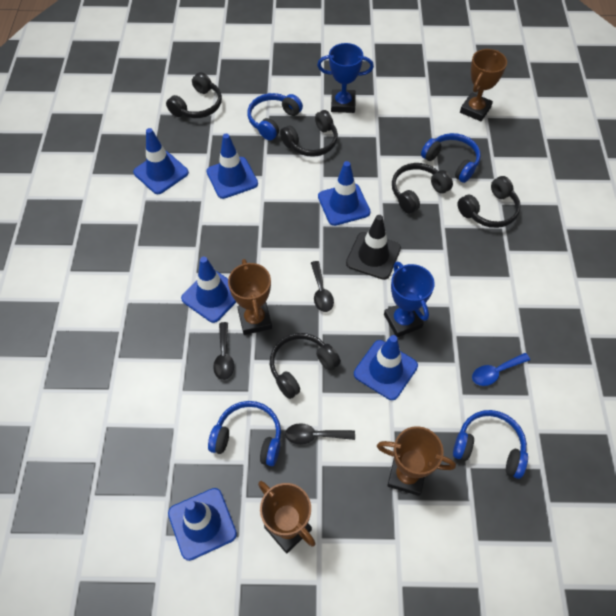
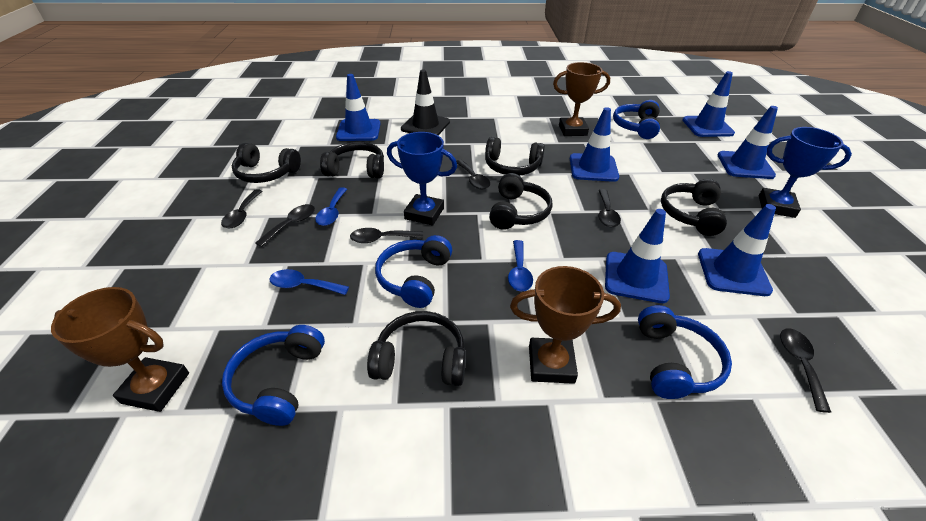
black headphones: 5 -> 6
black spoon: 3 -> 6
blue spoon: 1 -> 3
brown trophy: 4 -> 3

